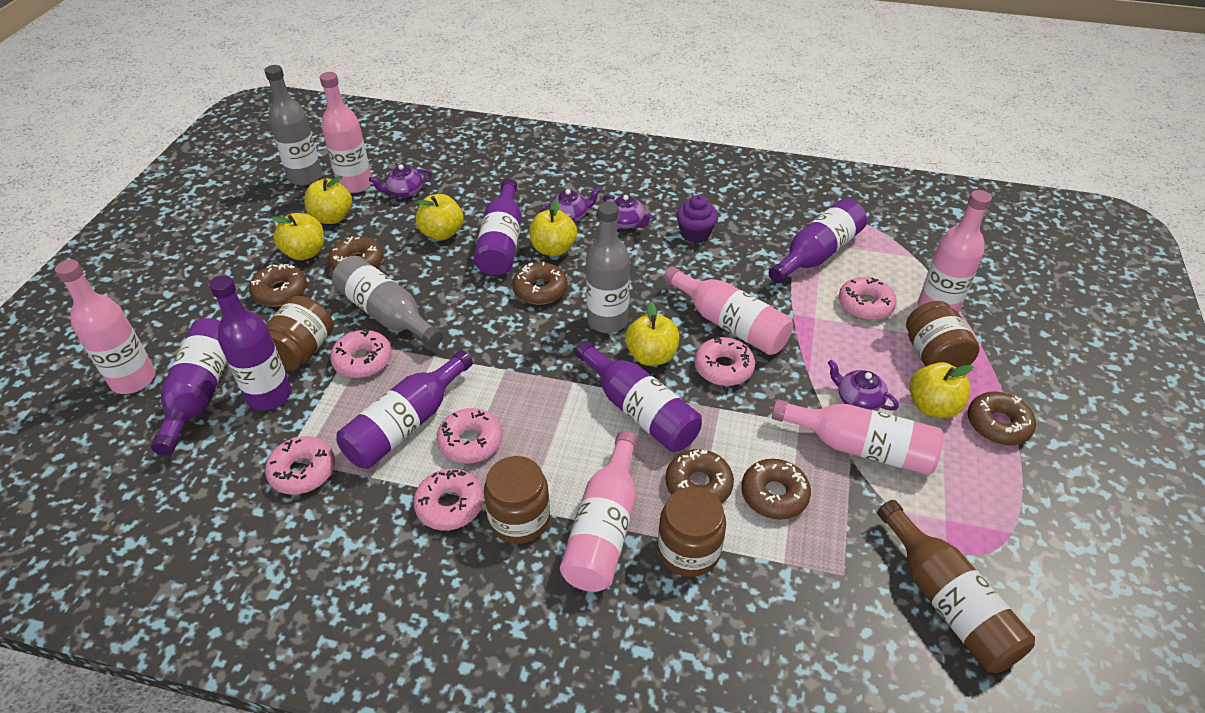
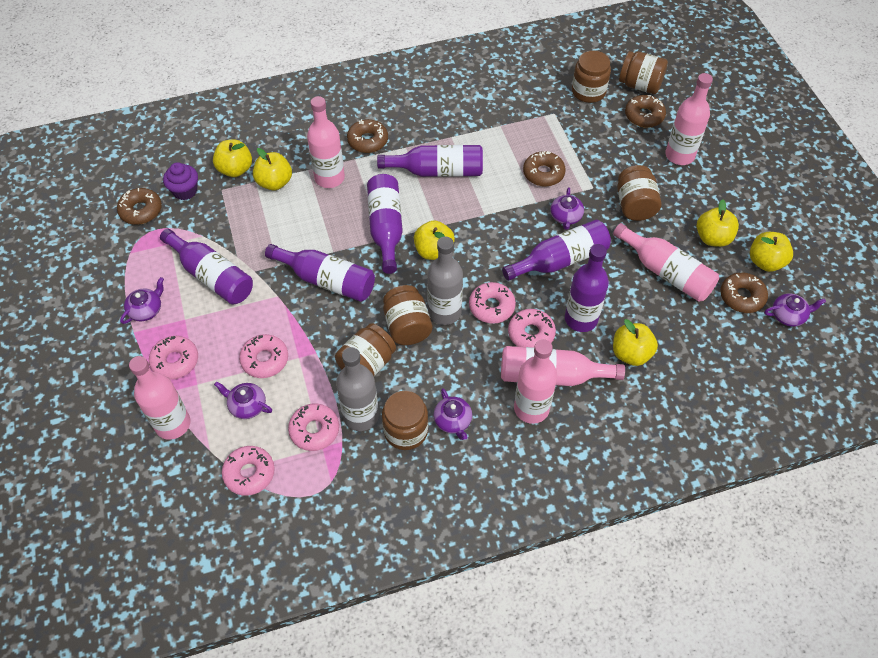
brown bottle: 1 -> 0
brown donut: 6 -> 5
brown jar: 4 -> 6
grey bottle: 3 -> 2
purple teapot: 4 -> 5

